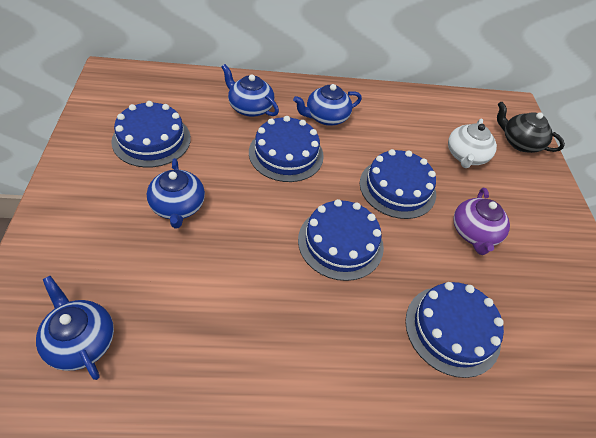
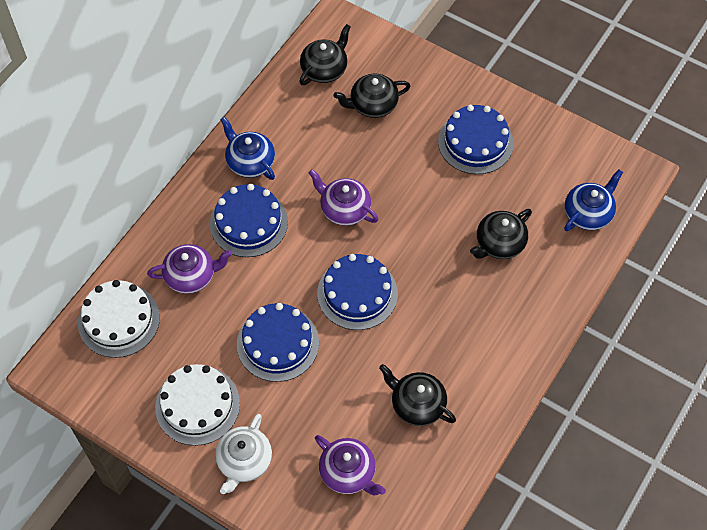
black teapot: 1 -> 4
blue cake: 5 -> 4
blue teapot: 4 -> 2
purple teapot: 1 -> 3
white cake: 0 -> 2

